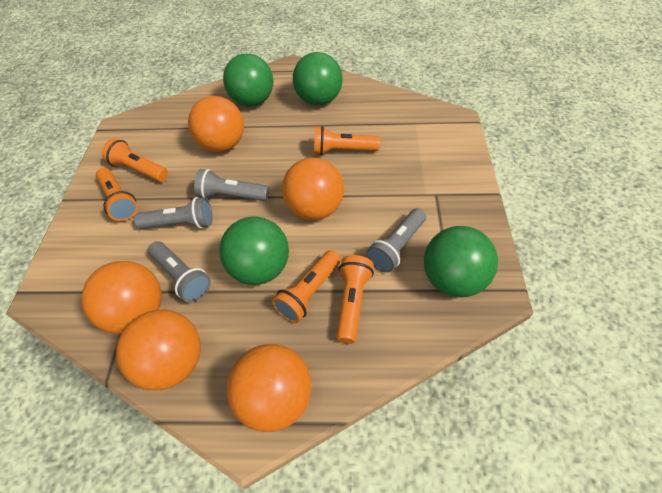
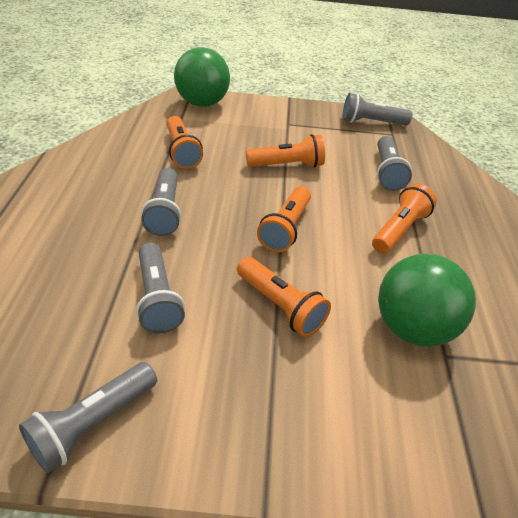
green ball: 4 -> 2
grey flashlight: 4 -> 5
orange ball: 5 -> 0

